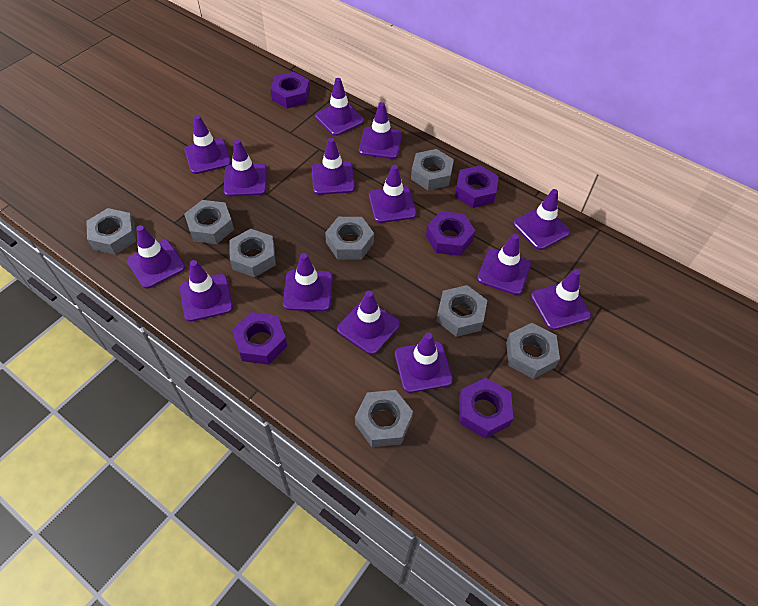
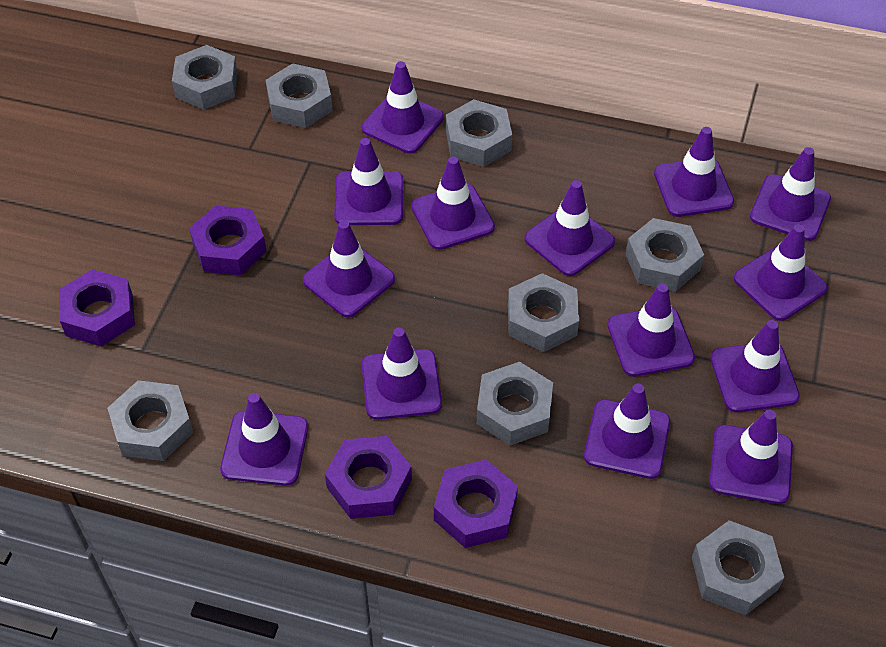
purple nut: 5 -> 4

